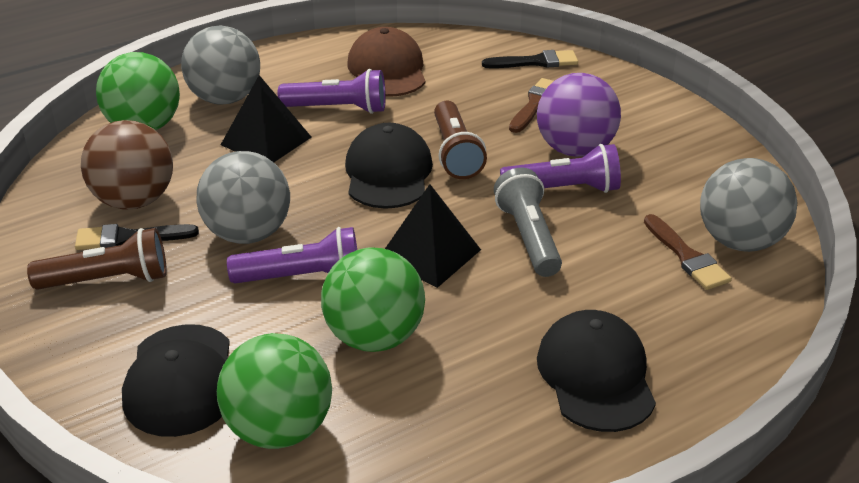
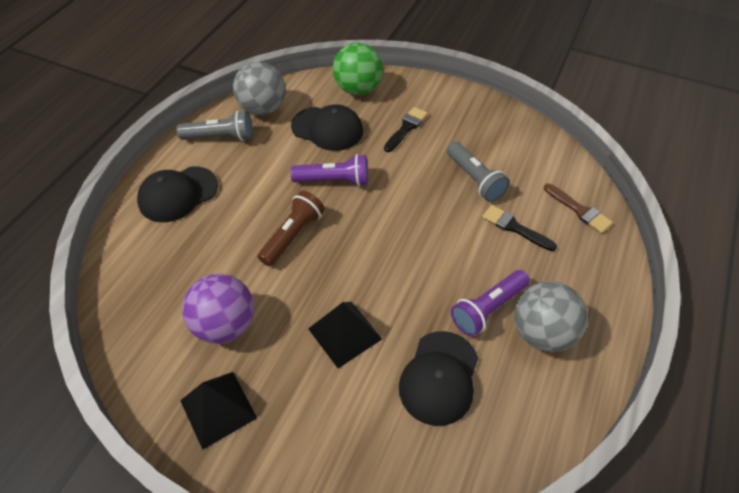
brown ball: 1 -> 0
brown brush: 2 -> 1
brown cap: 1 -> 0
brown flashlight: 2 -> 1
green ball: 3 -> 1
grey ball: 3 -> 2
grey flashlight: 1 -> 2
purple flashlight: 3 -> 2

